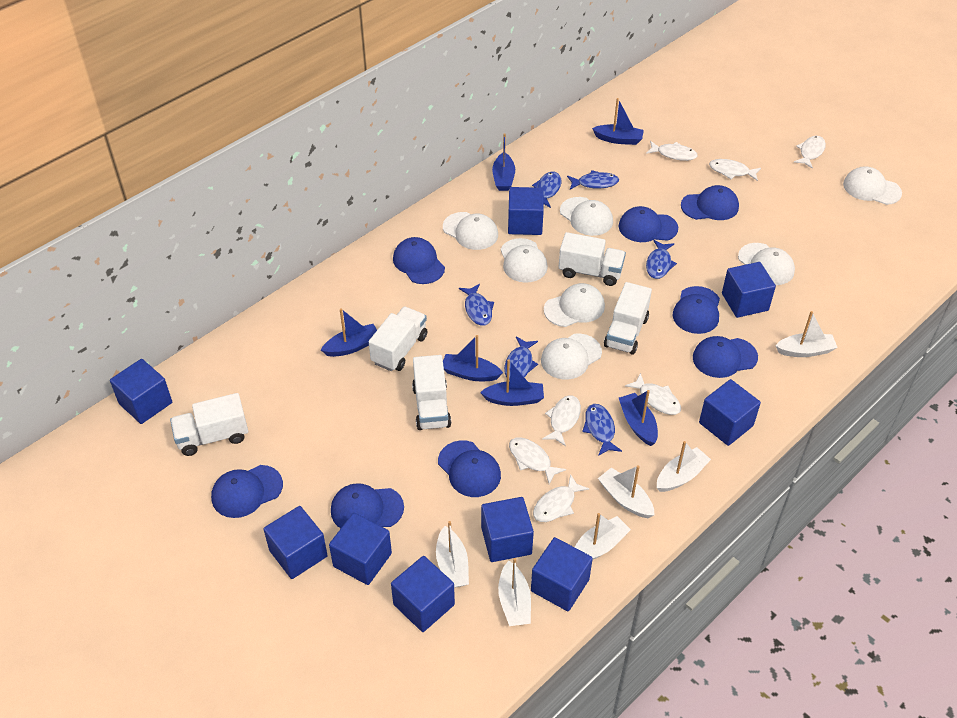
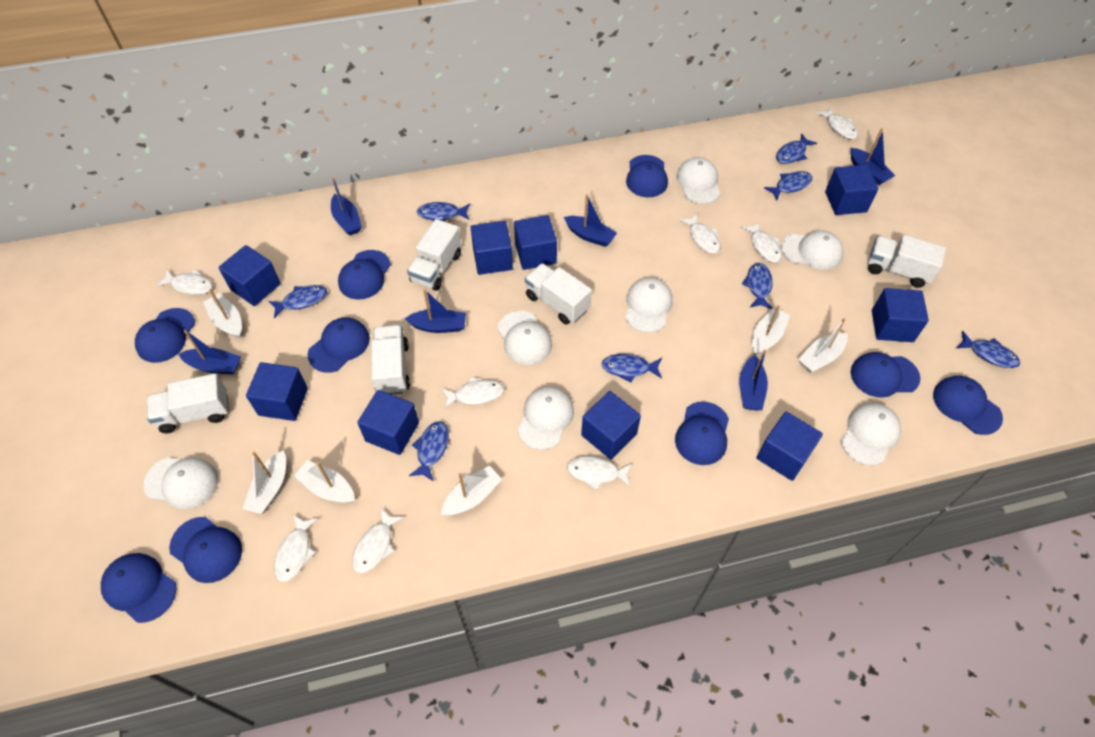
blue cap: 8 -> 9
blue fish: 6 -> 8
white fish: 7 -> 8

